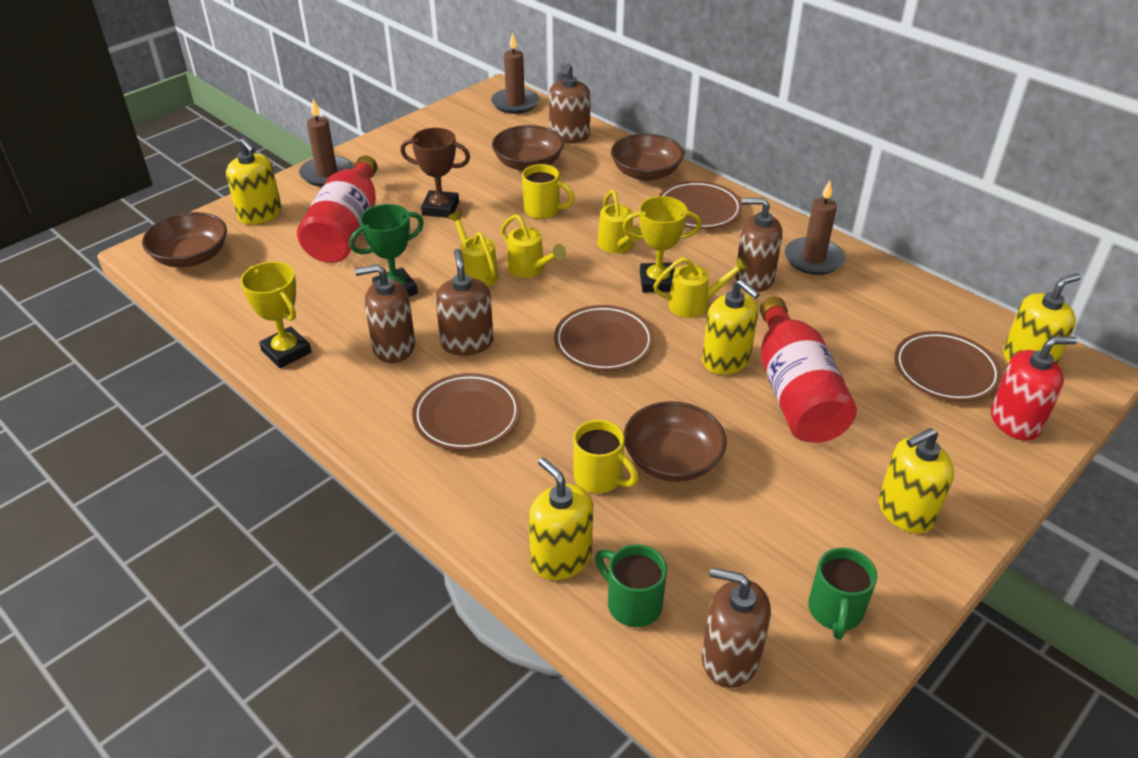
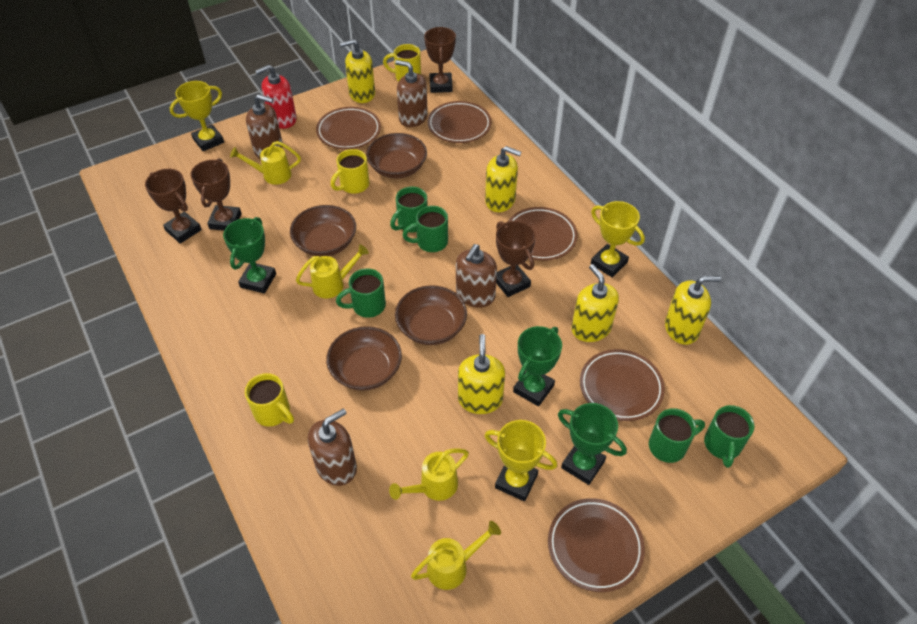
brown candle: 3 -> 0
brown plate: 4 -> 5
brown soap dispenser: 5 -> 4
brown trophy: 1 -> 4
green mug: 2 -> 5
green trophy: 1 -> 3
red bottle: 2 -> 0
yellow mug: 2 -> 3
yellow trophy: 2 -> 3

